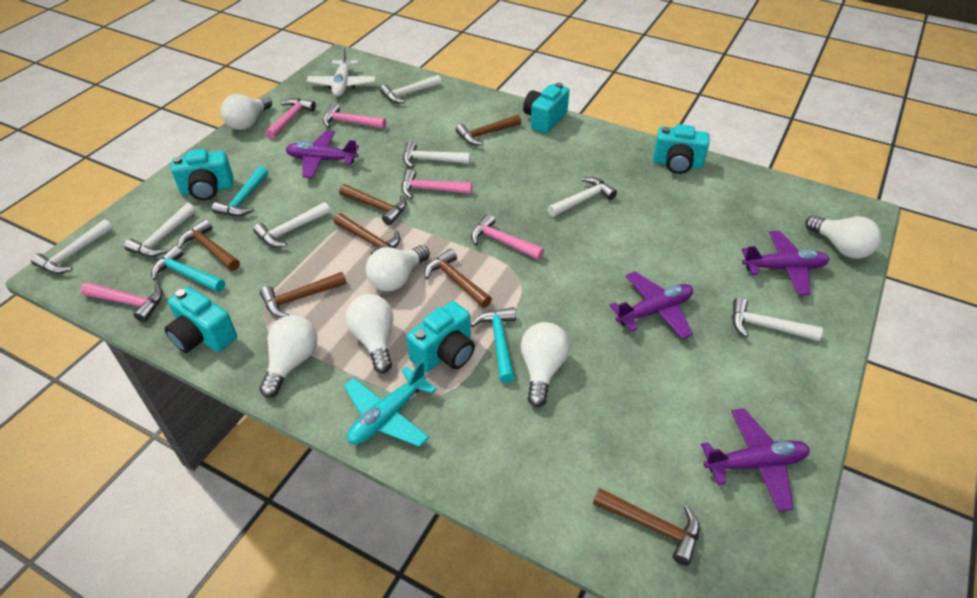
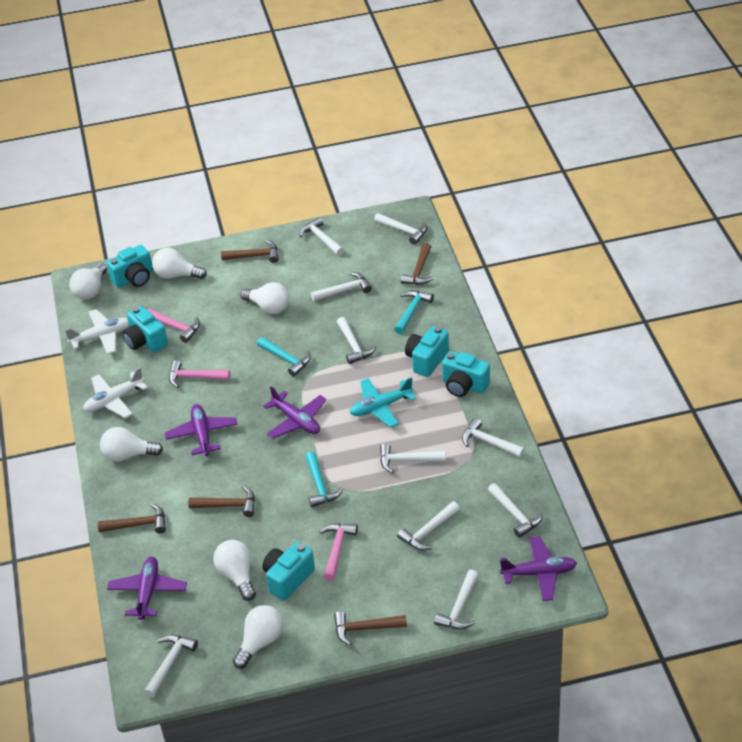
brown hammer: 7 -> 5
pink hammer: 5 -> 3
white hammer: 7 -> 10
white plane: 1 -> 2

